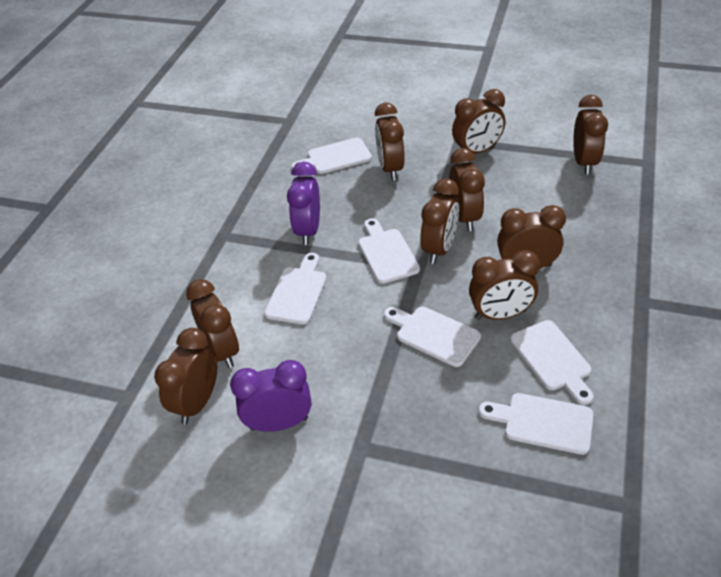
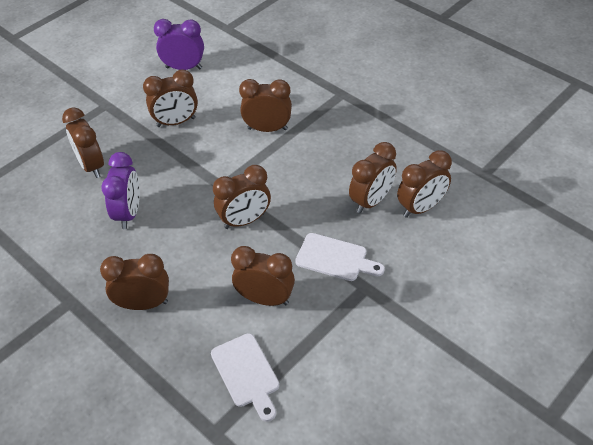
brown clock: 9 -> 8
white cutting board: 6 -> 2

